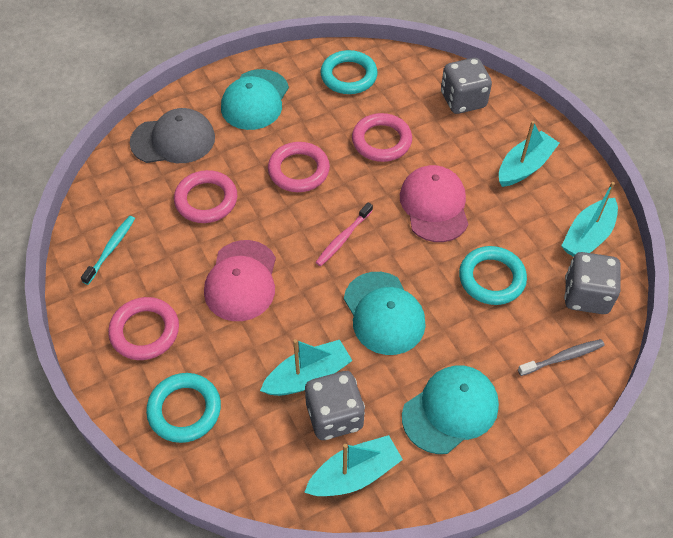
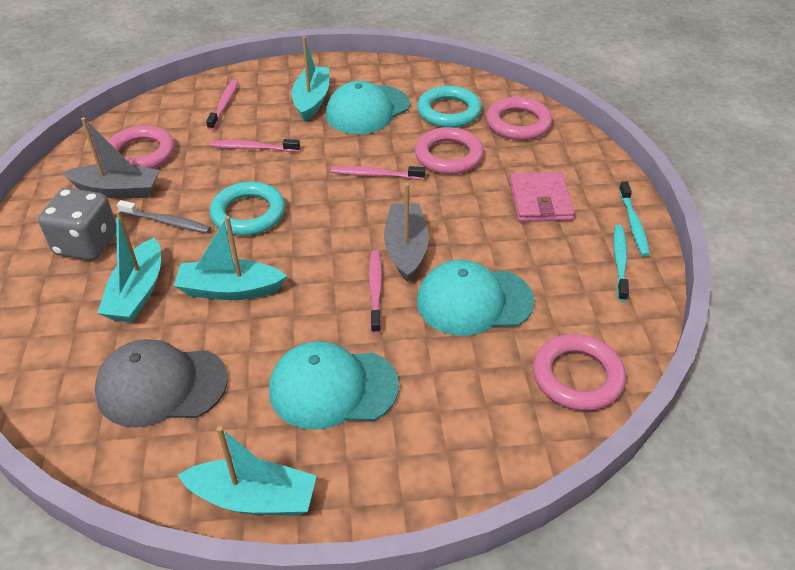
grey boat: 0 -> 2
grey dice: 3 -> 1
pink cap: 2 -> 0
pink toothbrush: 1 -> 4
pink wallet: 0 -> 1
turquoise ring: 3 -> 2
turquoise toothbrush: 1 -> 2

